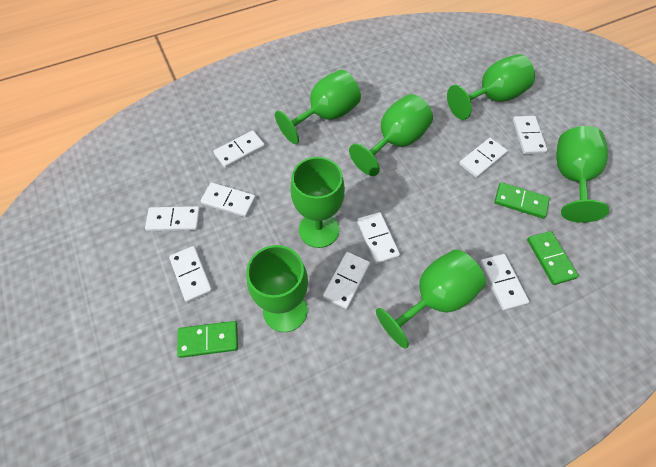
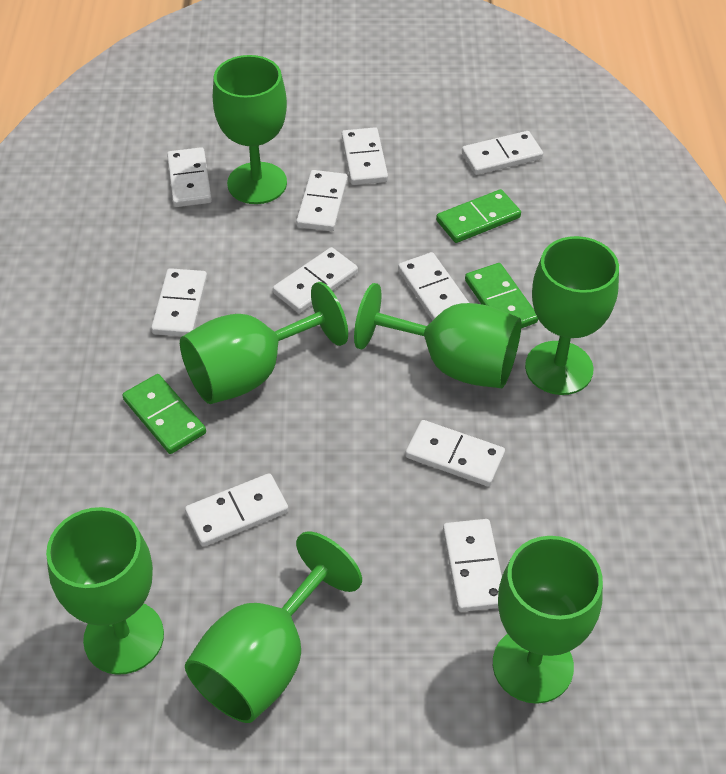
white domino: 9 -> 10

